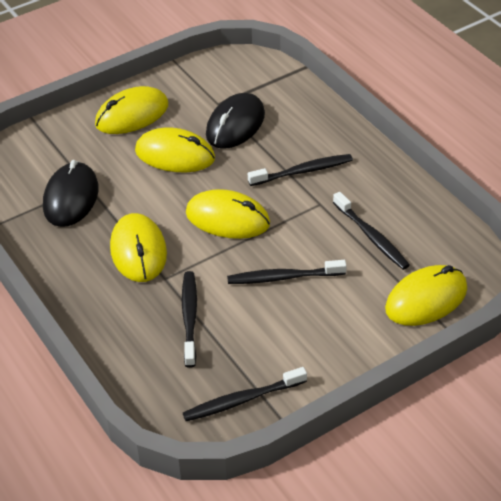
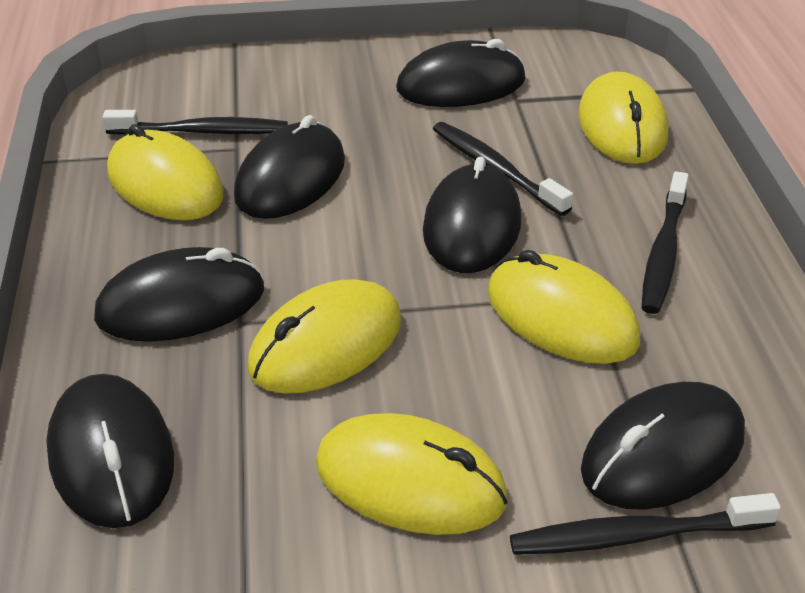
black mouse: 2 -> 6
black toothbrush: 5 -> 4

